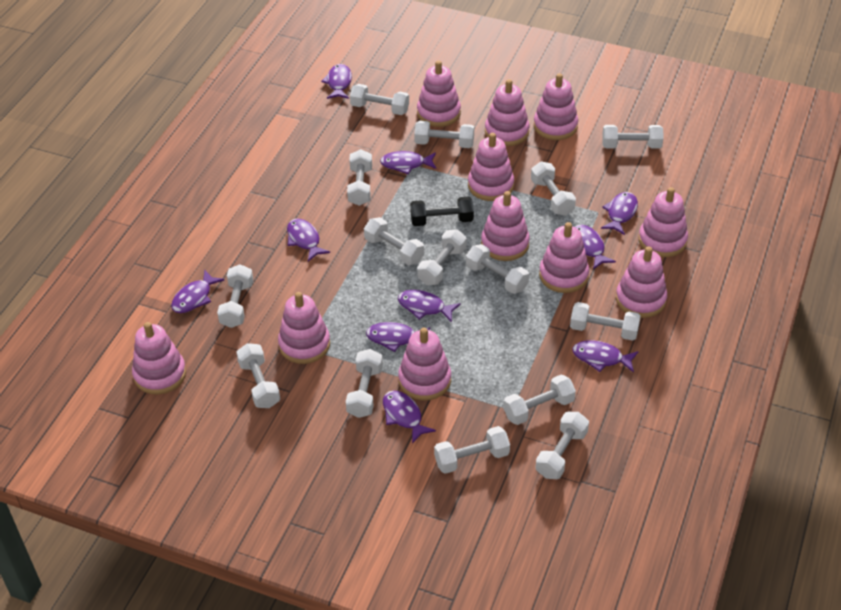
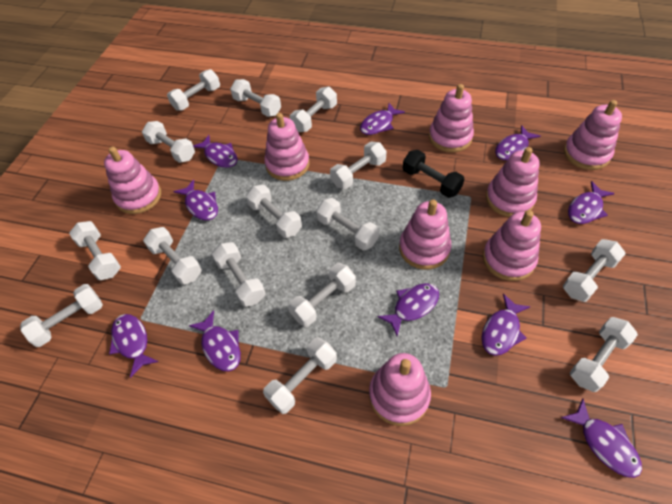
pink stacking toy: 11 -> 8

